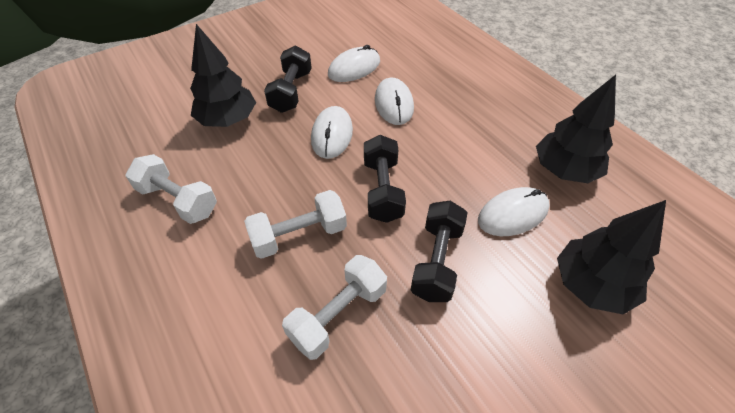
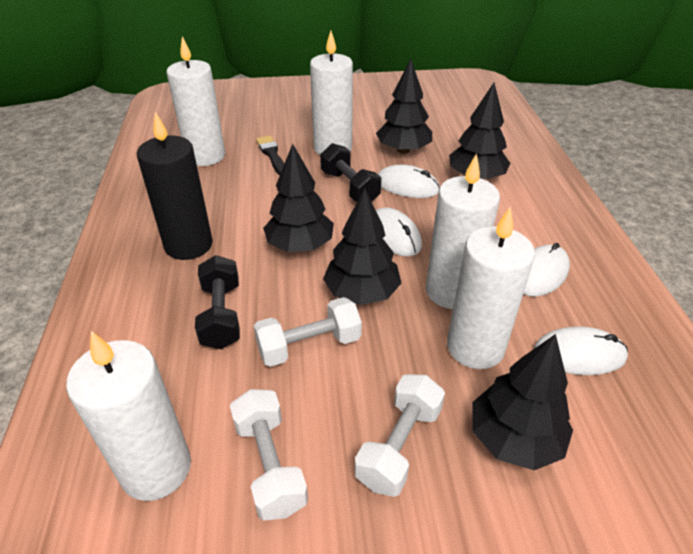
black brush: 0 -> 1
black candle: 0 -> 1
black dumbbell: 3 -> 2
black tree: 3 -> 5
white candle: 0 -> 5

